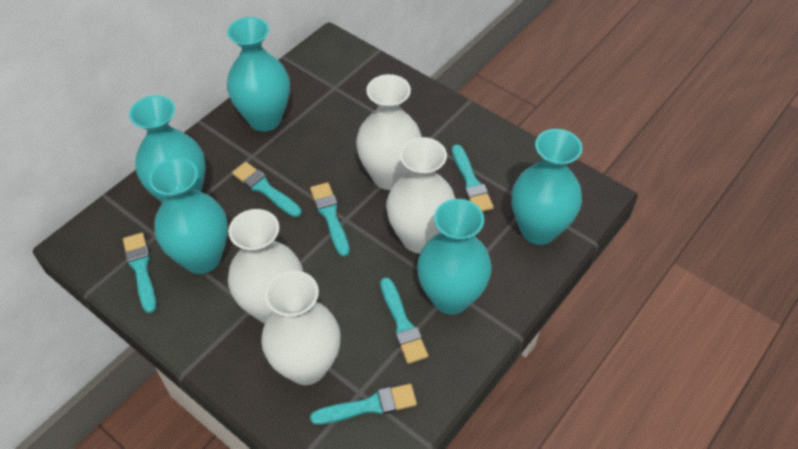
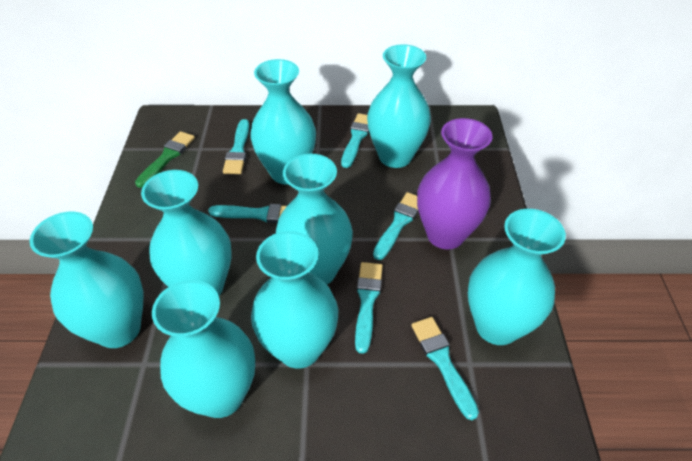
green brush: 0 -> 1
purple vase: 0 -> 1
turquoise vase: 5 -> 8
white vase: 4 -> 0

